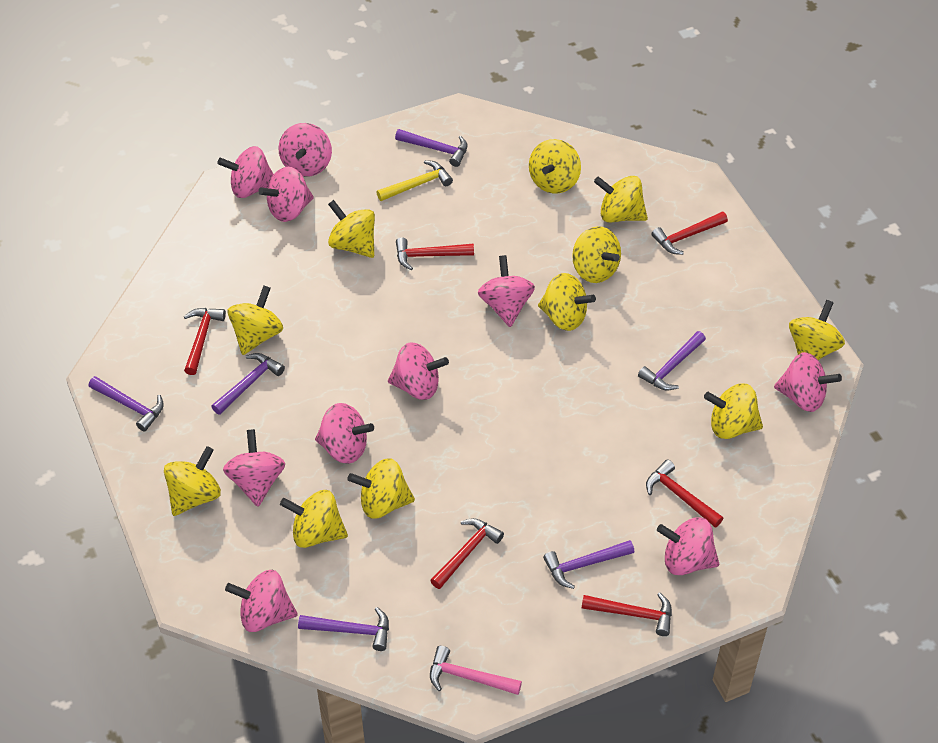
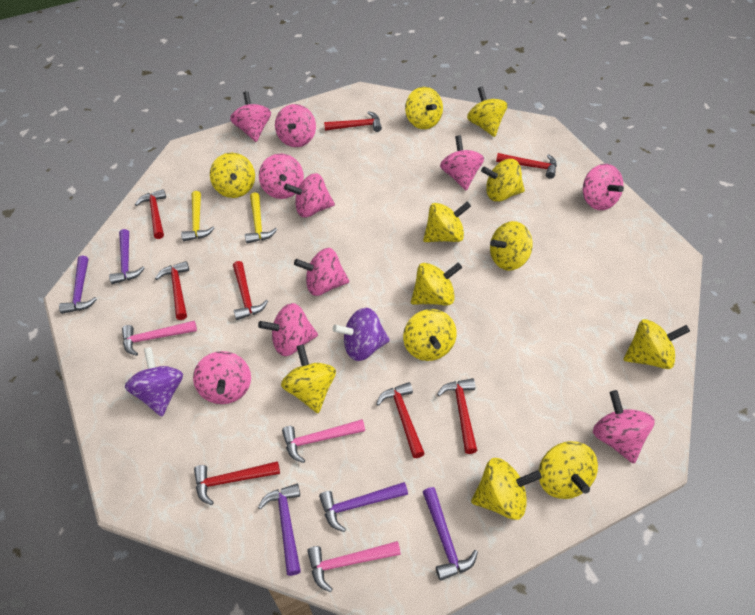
pink hammer: 1 -> 3
purple hammer: 6 -> 5
purple spinning top: 0 -> 2
red hammer: 6 -> 8
yellow hammer: 1 -> 2
yellow spinning top: 11 -> 12

